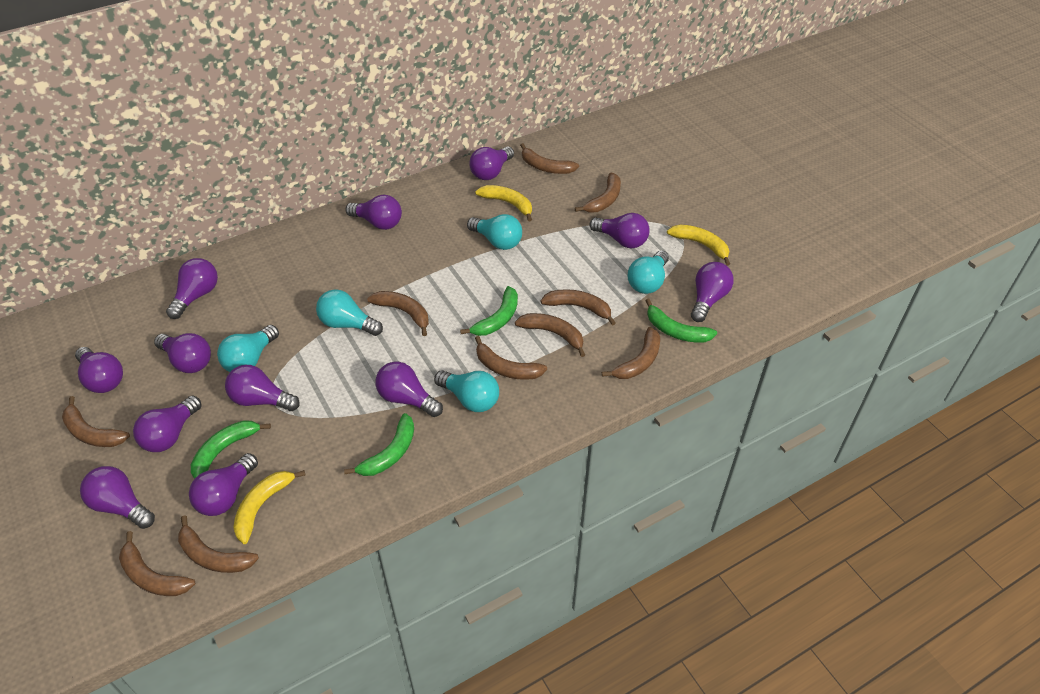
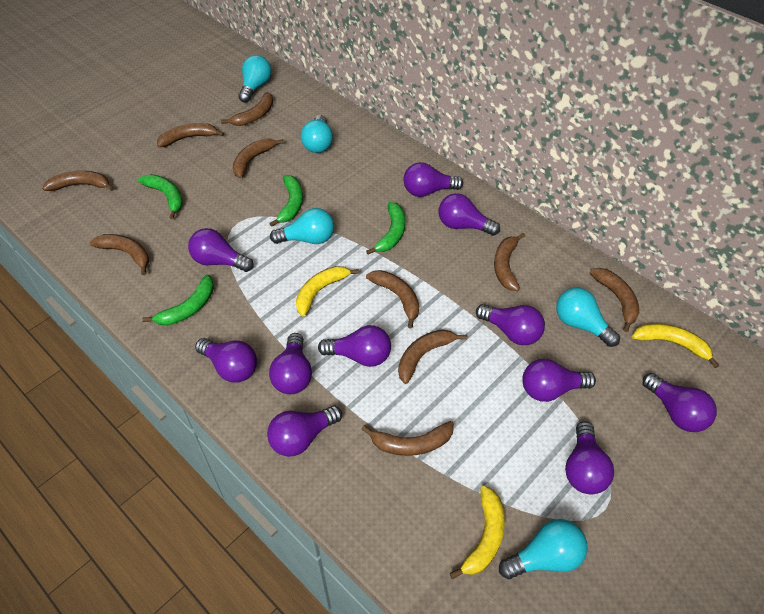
purple light bulb: 12 -> 11

